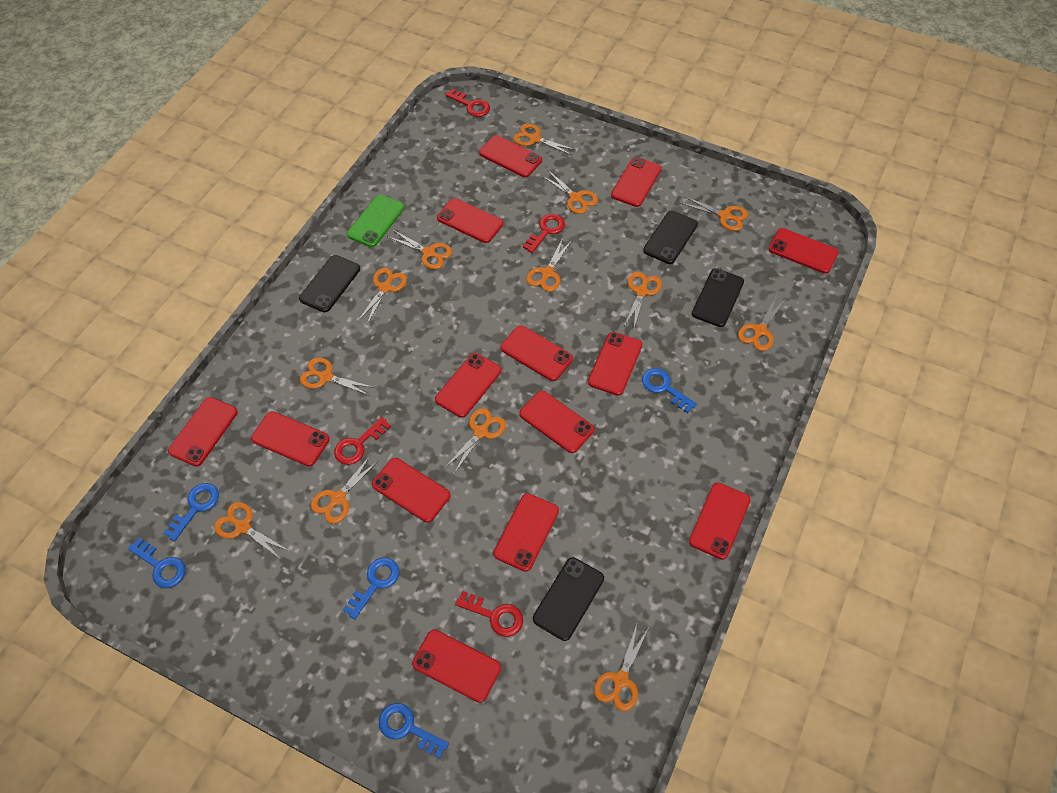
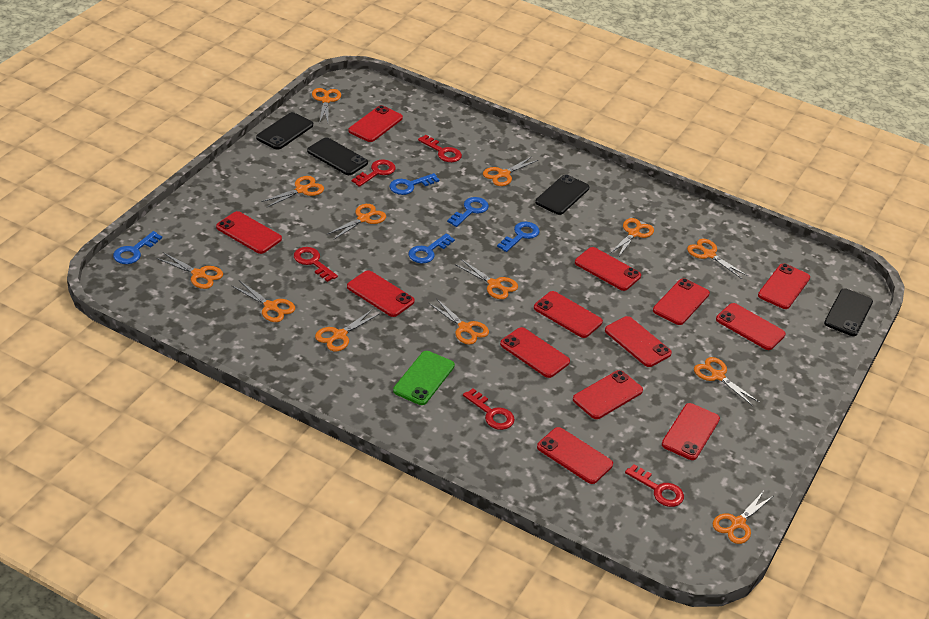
red key: 4 -> 5
red phone: 14 -> 13

